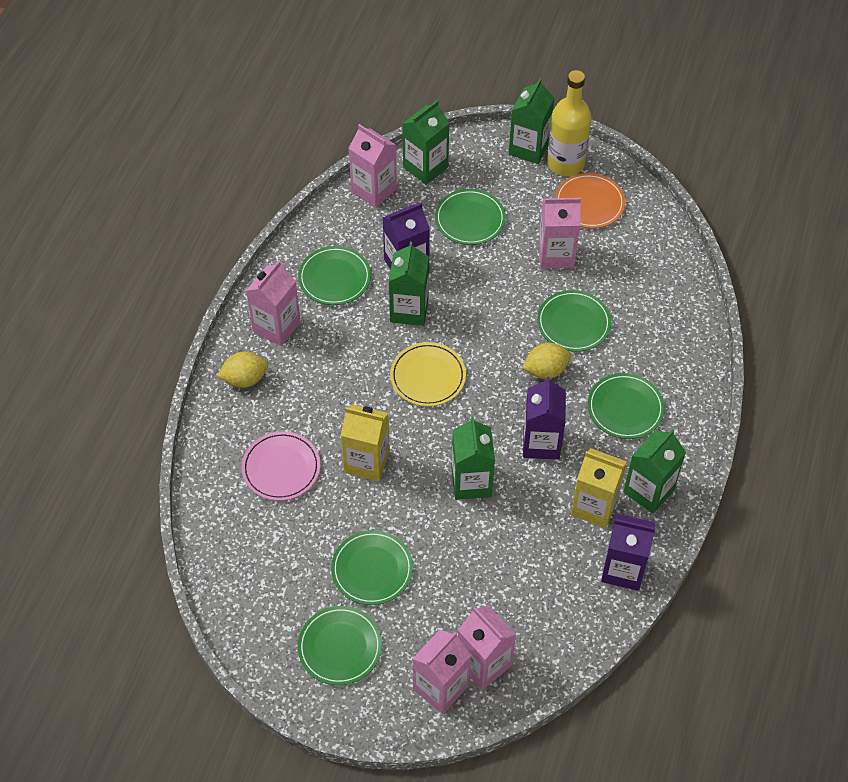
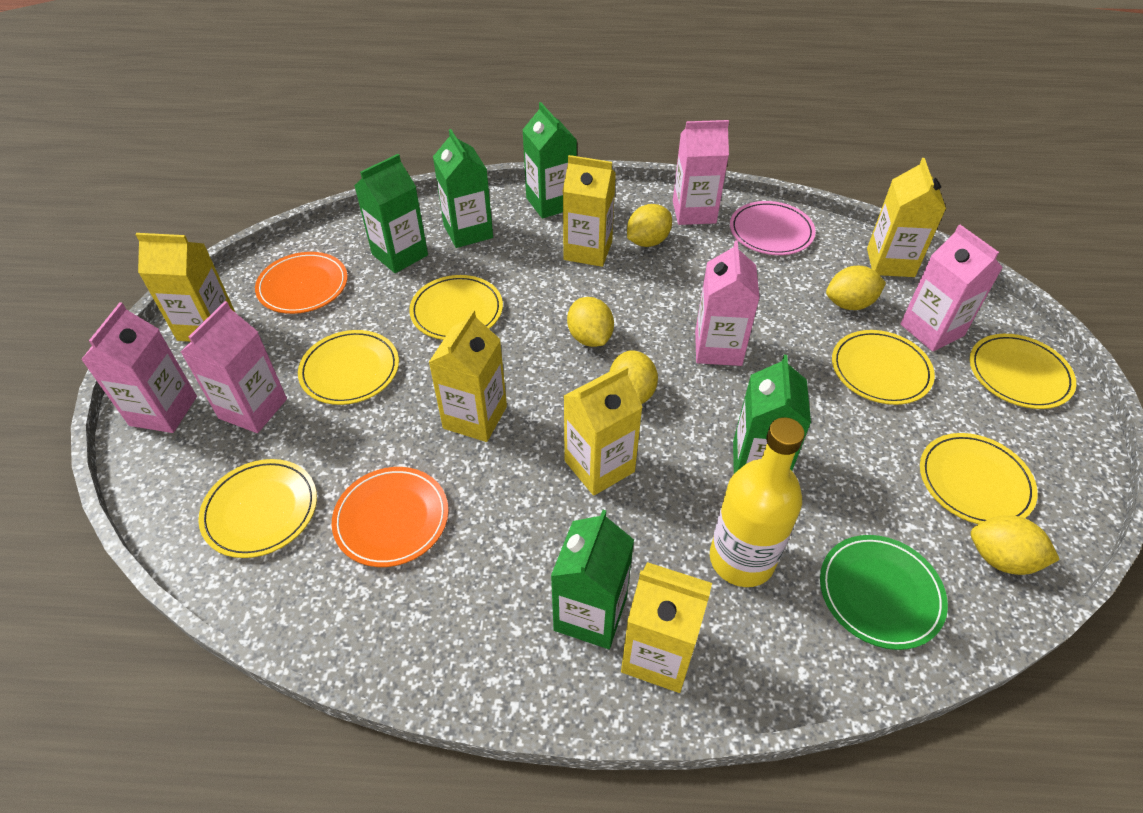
green plate: 6 -> 1
orange plate: 1 -> 2
purple carton: 3 -> 0
yellow carton: 2 -> 6
yellow lemon: 2 -> 5
yellow plate: 1 -> 6

